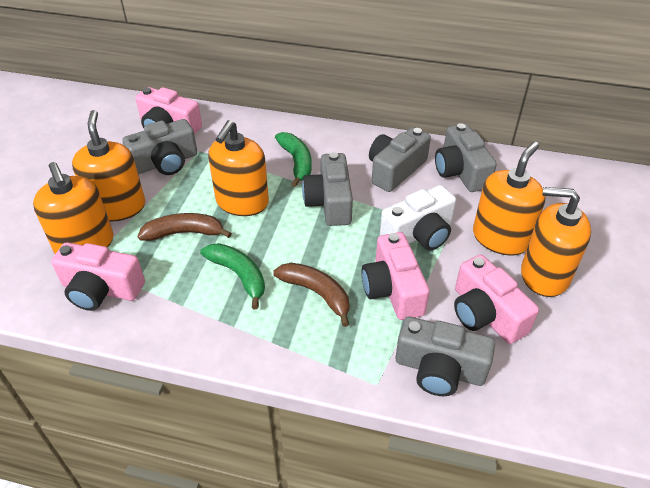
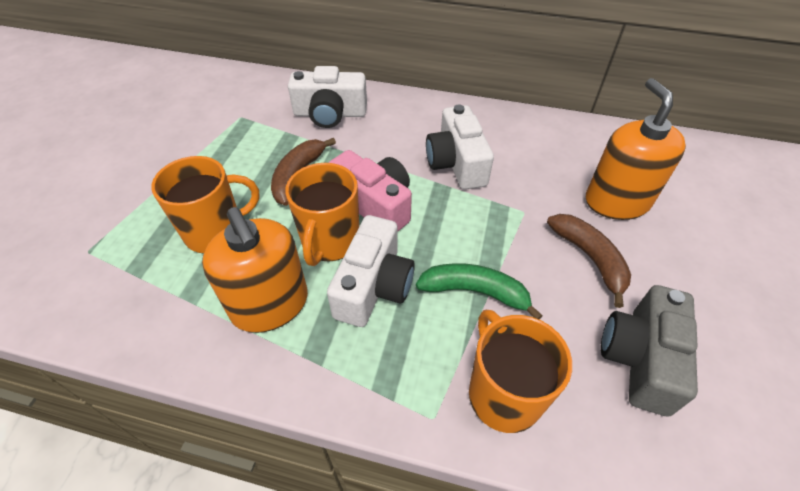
green banana: 2 -> 1
grey camera: 5 -> 1
orange mug: 0 -> 3
orange soap dispenser: 5 -> 2
pink camera: 4 -> 1
white camera: 1 -> 3

